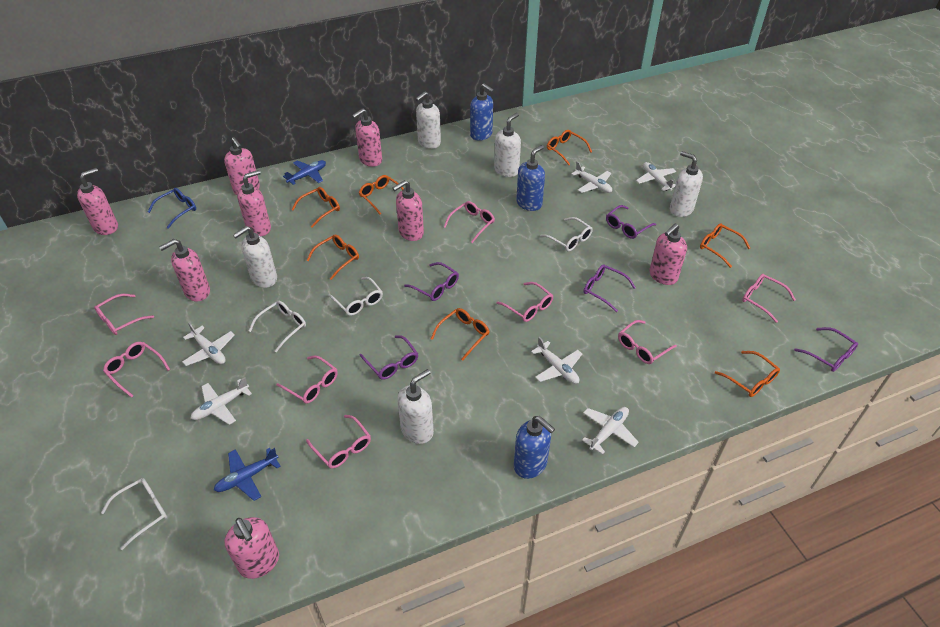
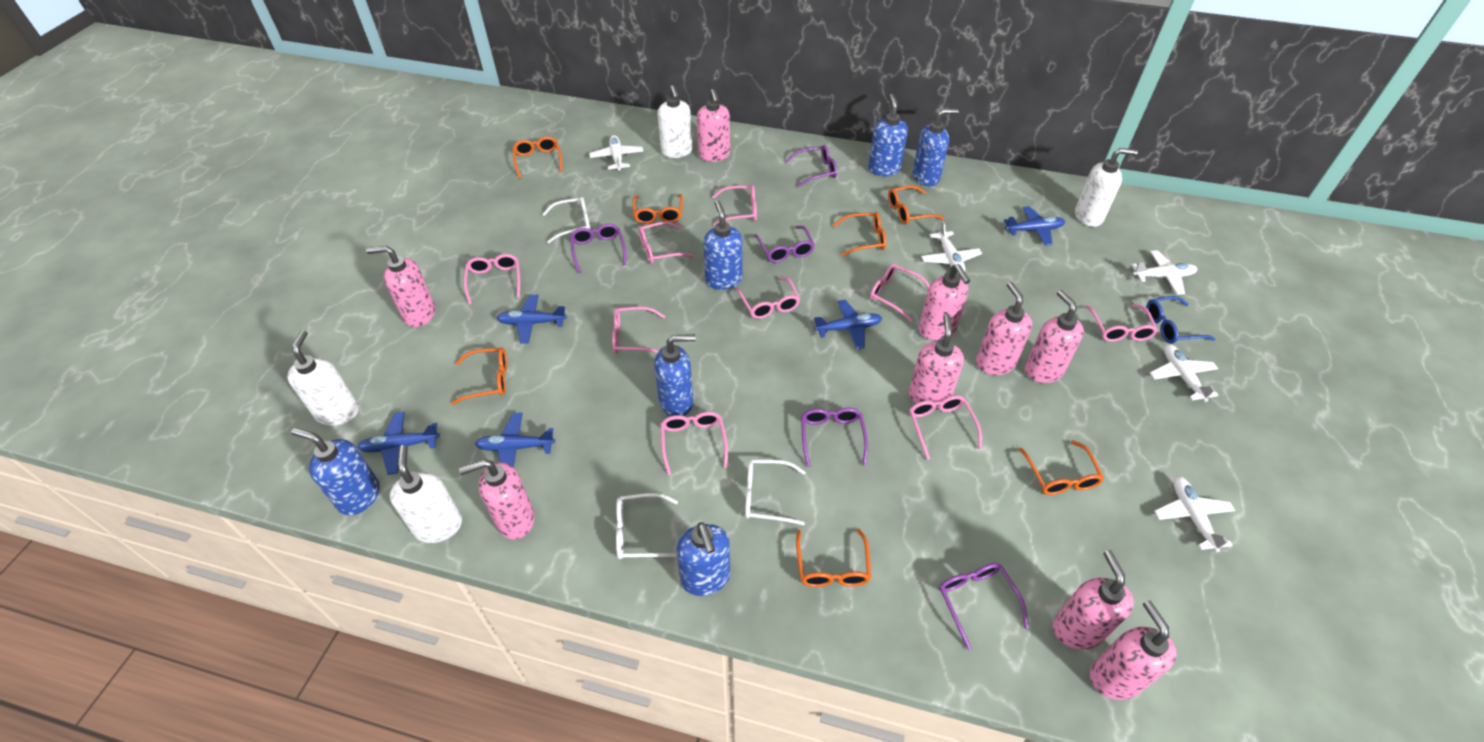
blue plane: 2 -> 5
blue soap dispenser: 3 -> 6
pink glasses: 8 -> 9
pink soap dispenser: 8 -> 9
white glasses: 4 -> 3
white plane: 6 -> 5
white soap dispenser: 5 -> 4

